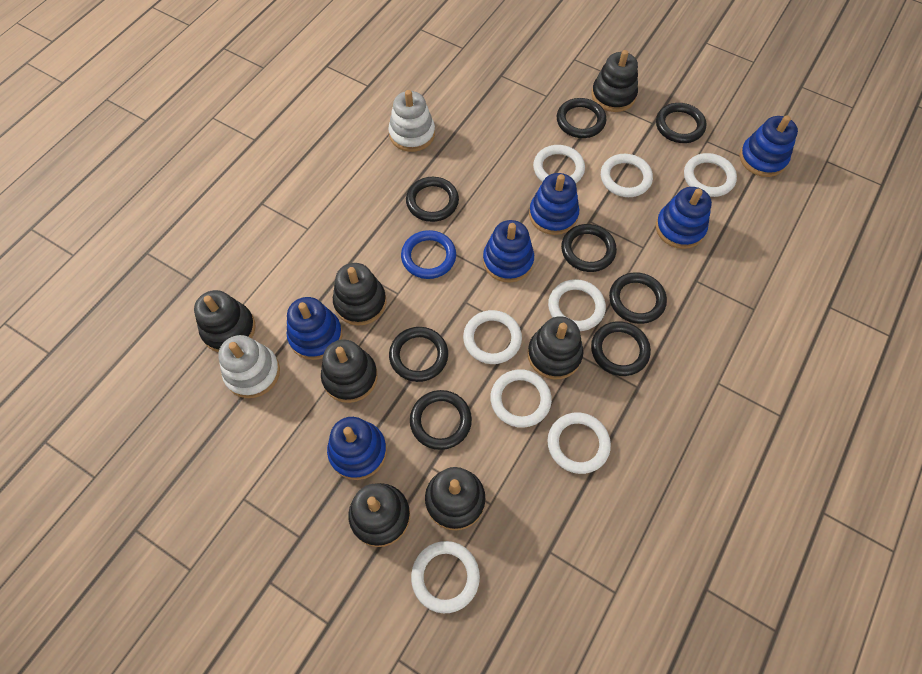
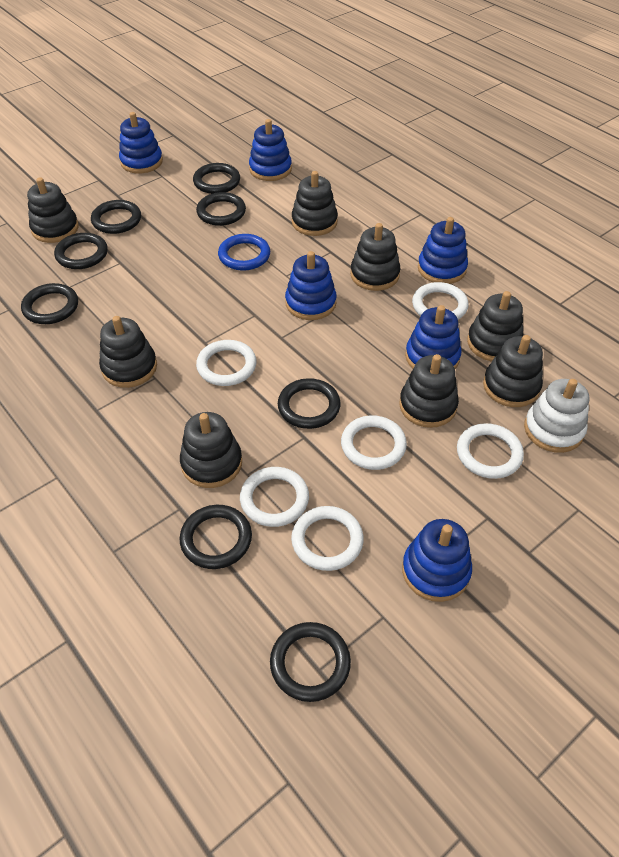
black stacking toy: 7 -> 8
white ring: 8 -> 6
white stacking toy: 2 -> 1

